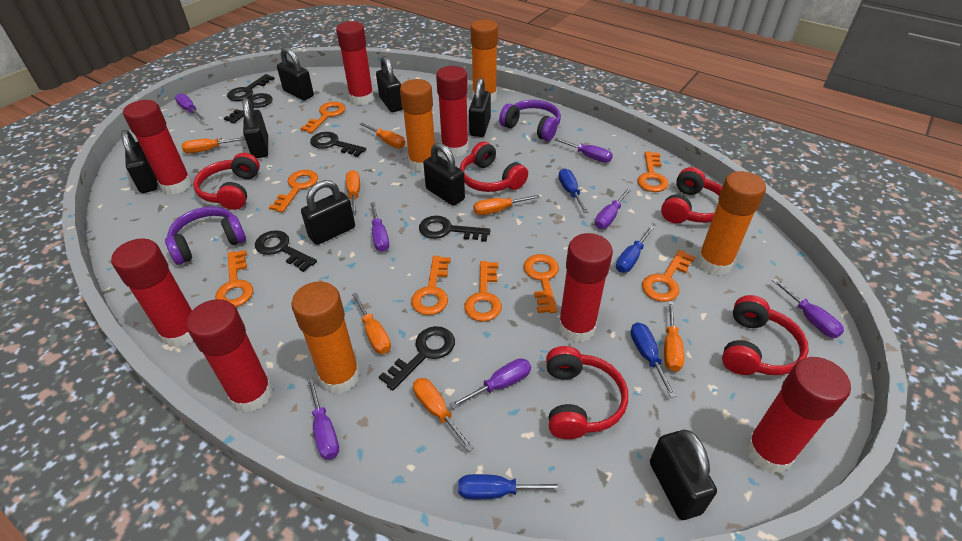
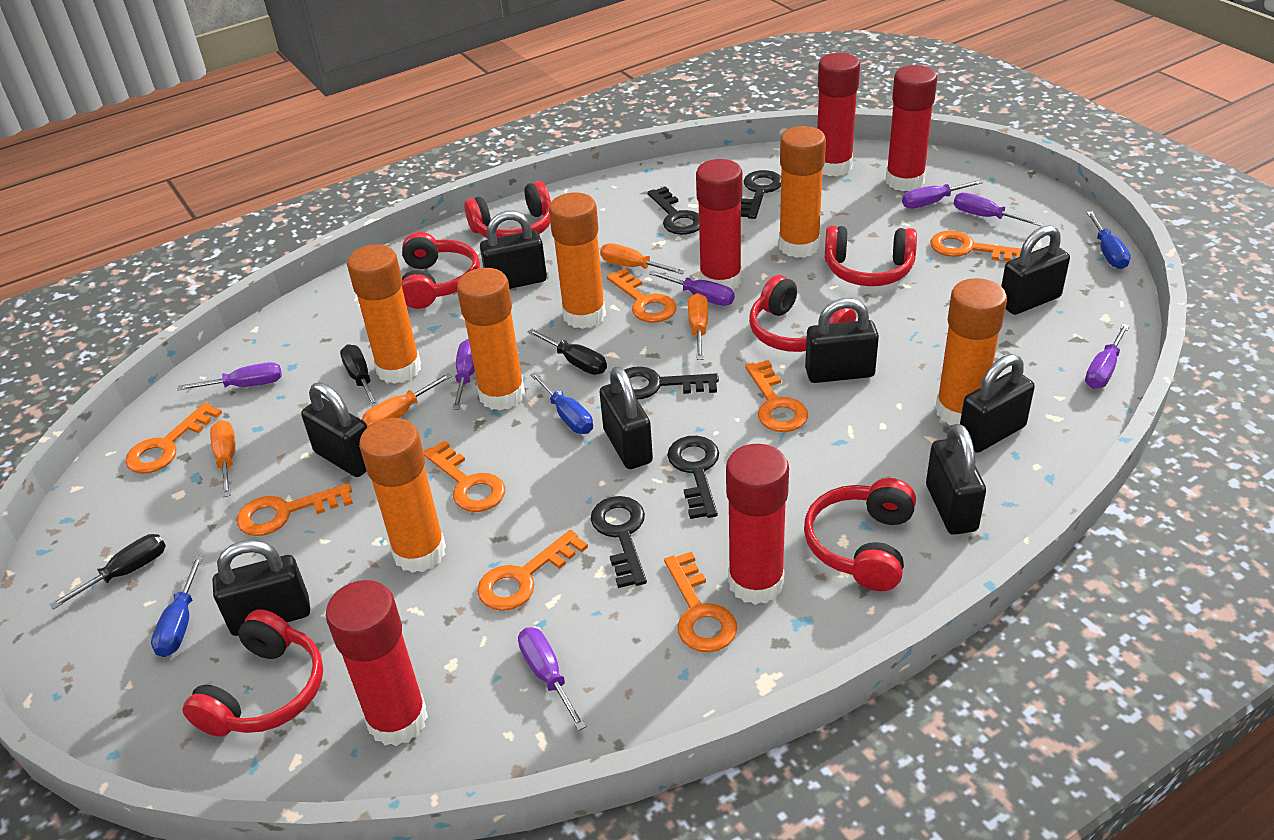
black key: 6 -> 5
black screwdriver: 0 -> 3
blue screwdriver: 4 -> 3
orange glue stick: 4 -> 6
orange screwdriver: 7 -> 4
purple headphones: 2 -> 0
red glue stick: 7 -> 5
red headphones: 5 -> 6

